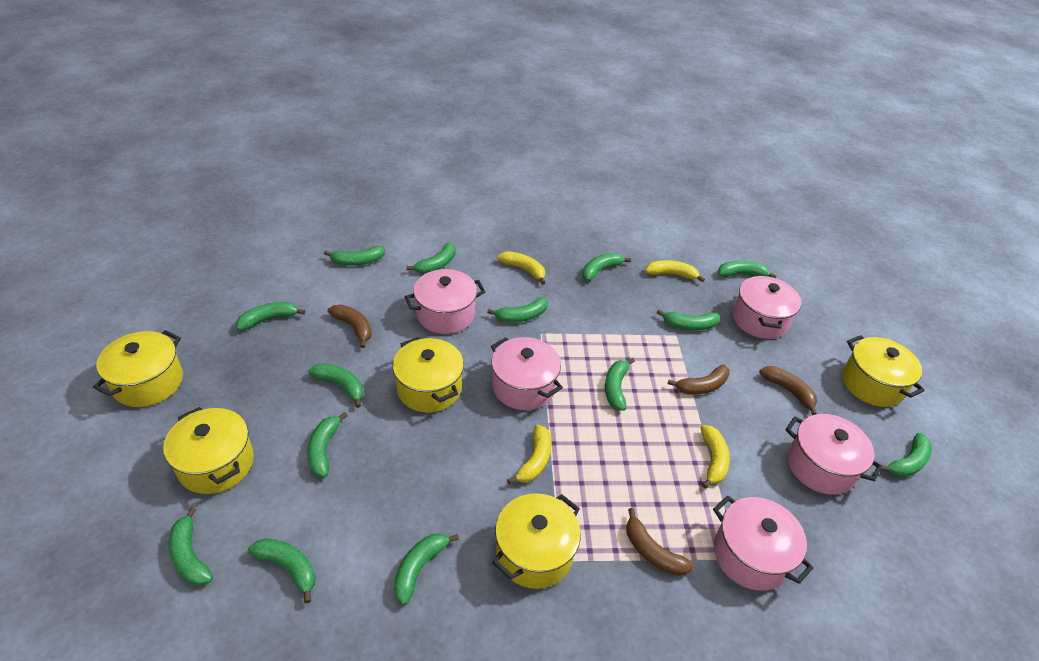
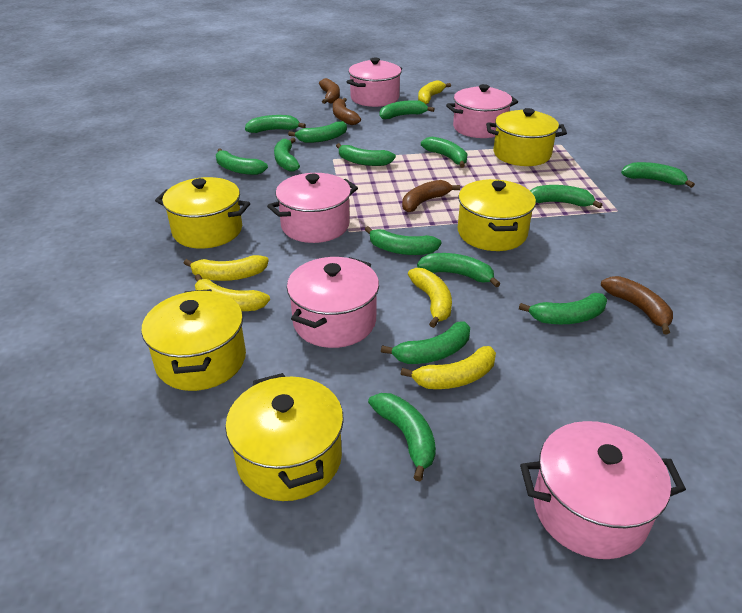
yellow banana: 4 -> 5

